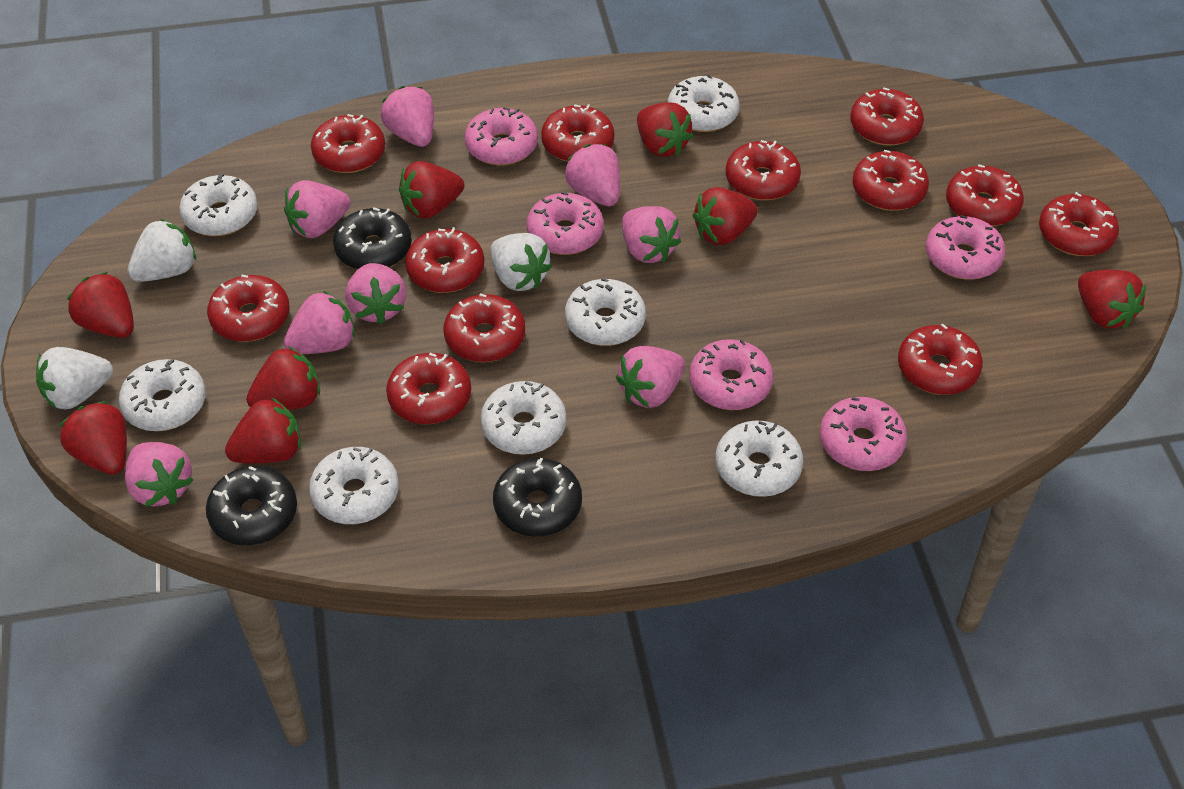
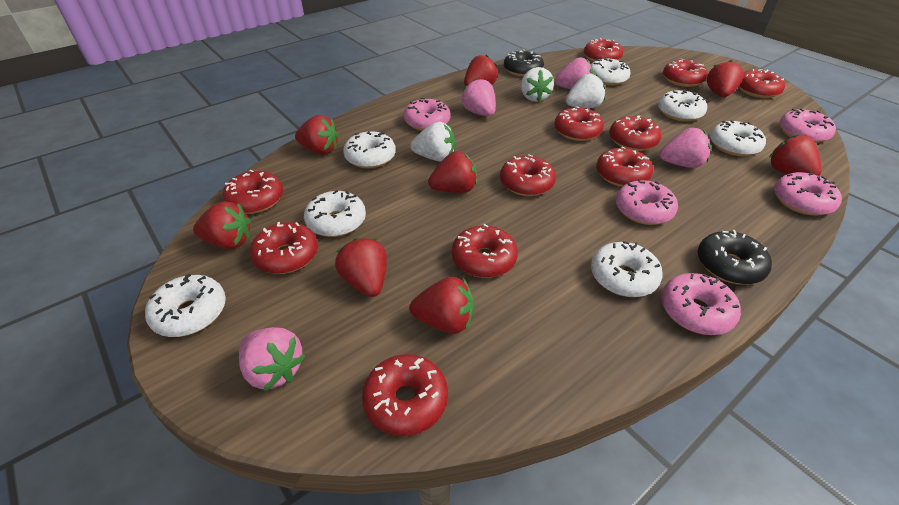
black donut: 3 -> 2
pink strawberry: 8 -> 4
red donut: 12 -> 11

